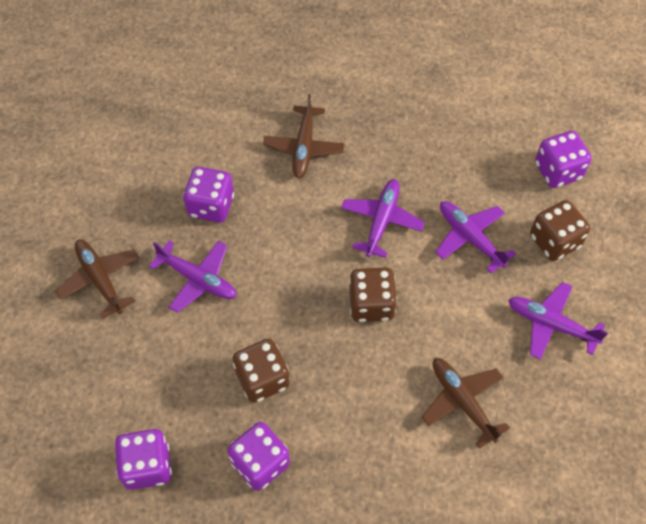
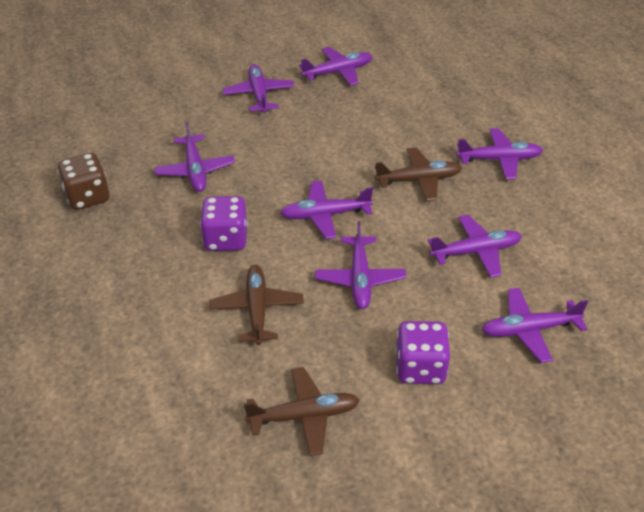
brown dice: 3 -> 1
purple dice: 4 -> 2
purple plane: 4 -> 8

